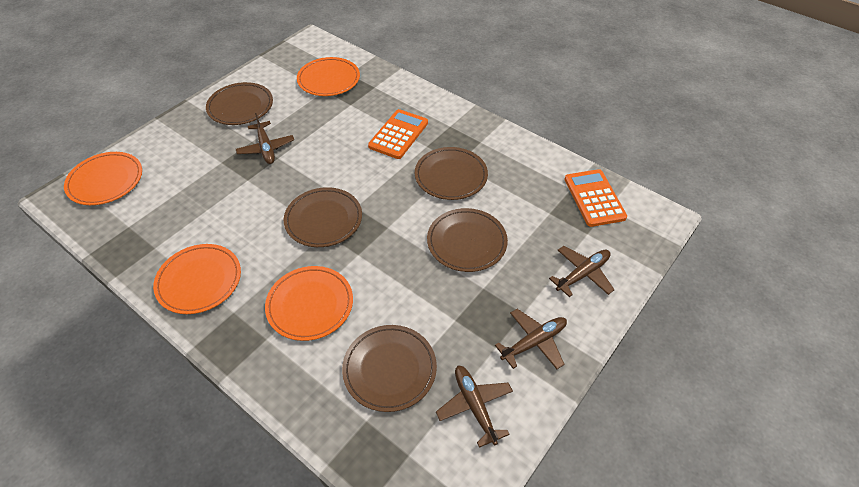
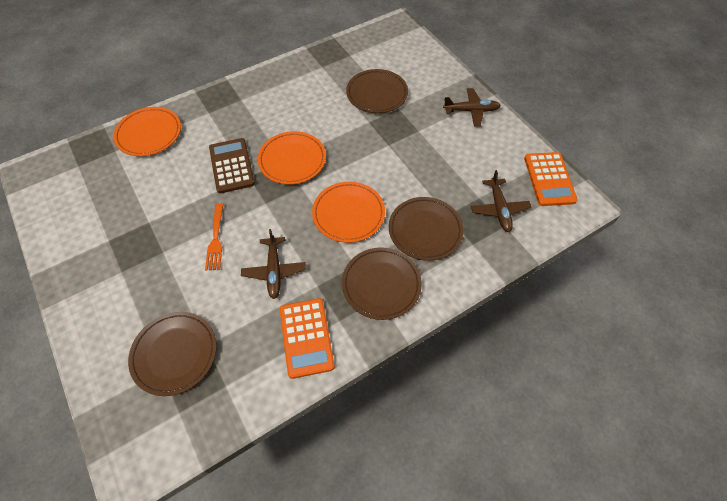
brown calculator: 0 -> 1
brown plane: 4 -> 3
brown plate: 5 -> 4
orange fork: 0 -> 1
orange plate: 4 -> 3

